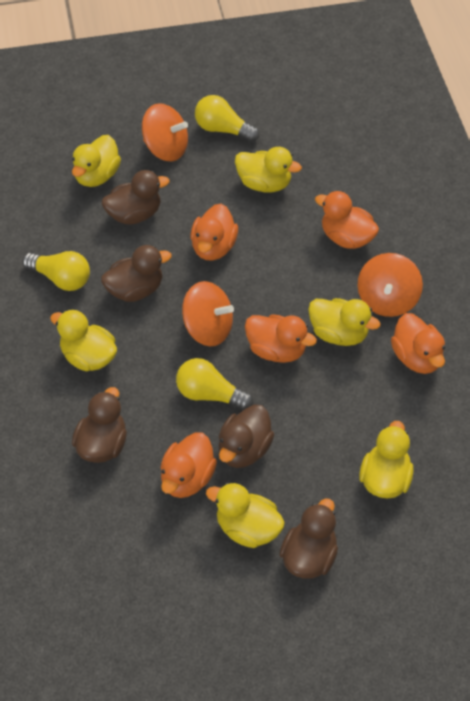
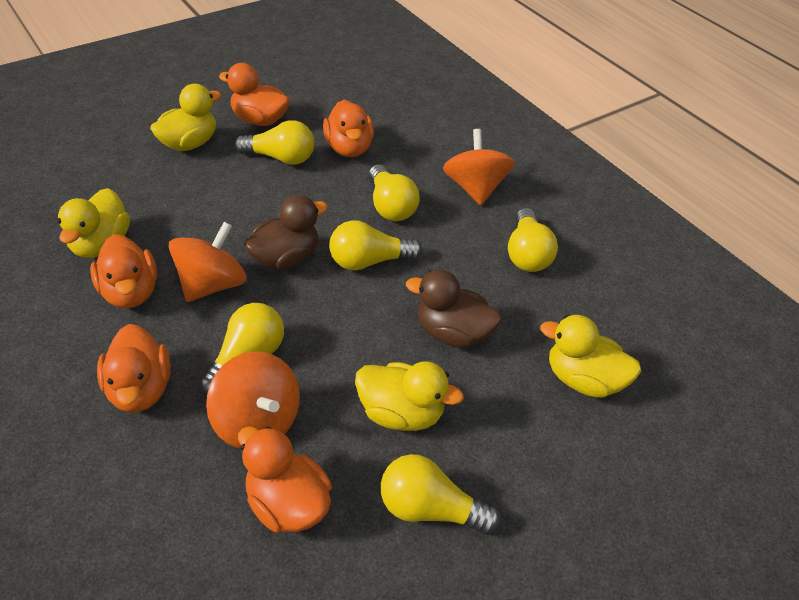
brown duck: 5 -> 2
yellow duck: 6 -> 4
yellow light bulb: 3 -> 6

